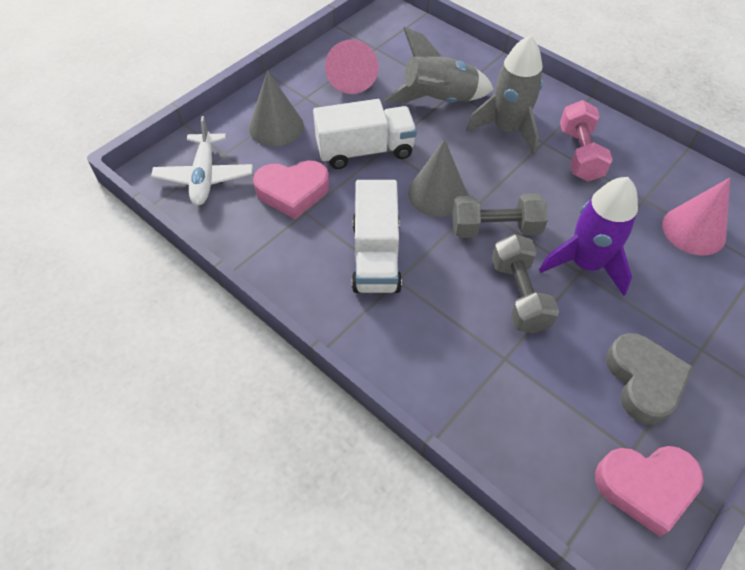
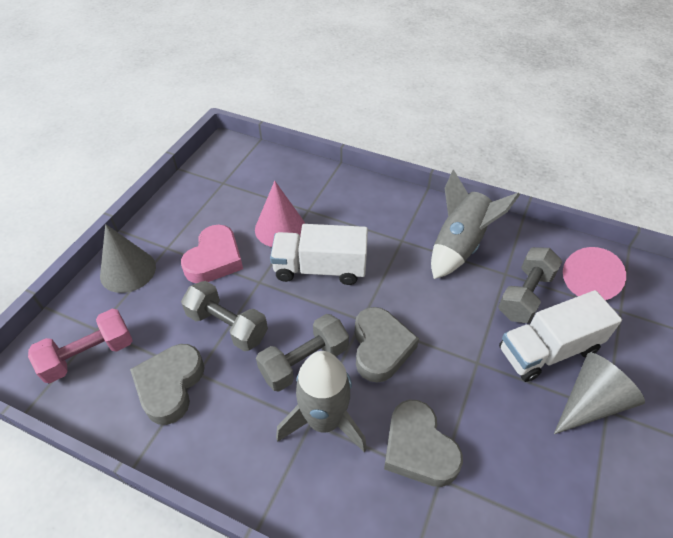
grey dumbbell: 2 -> 3
grey heart: 1 -> 3
pink heart: 2 -> 1
purple rocket: 1 -> 0
white plane: 1 -> 0

